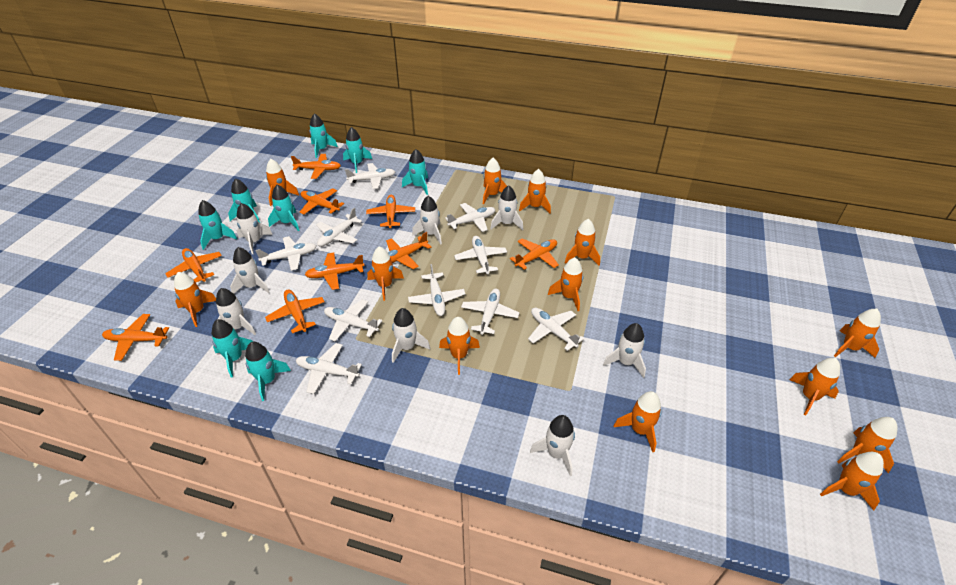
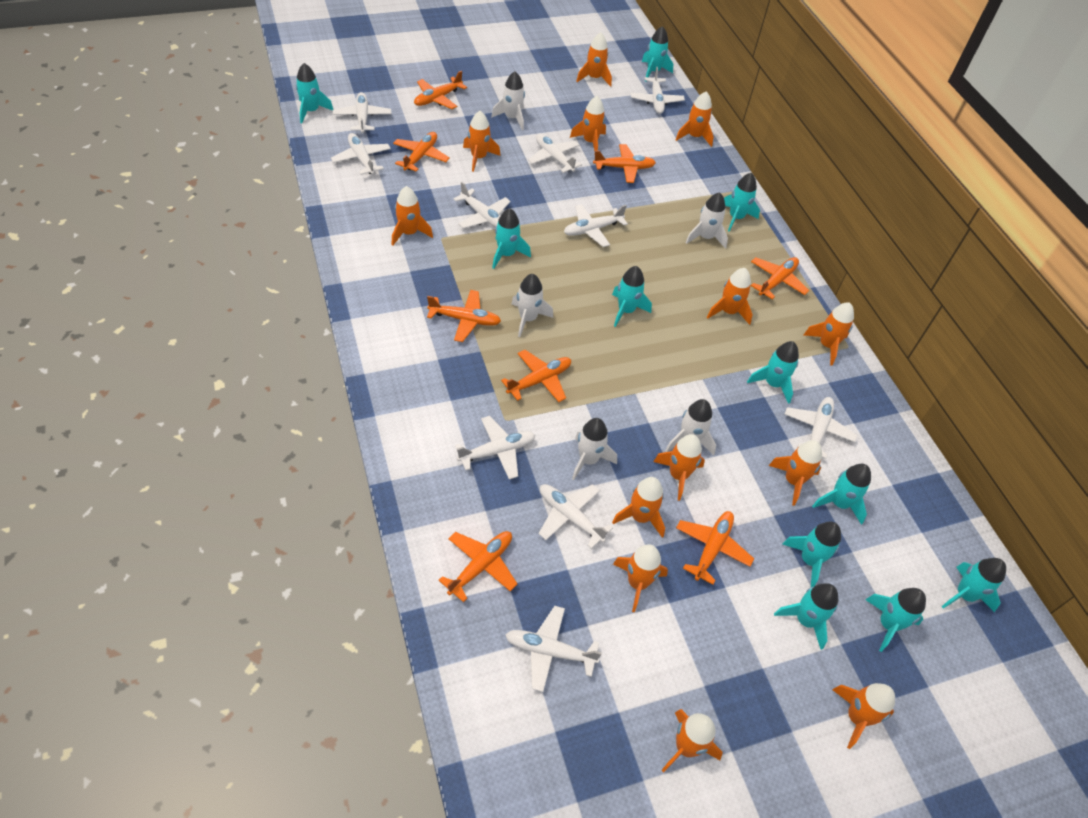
orange plane: 9 -> 8
turquoise rocket: 8 -> 11
white rocket: 8 -> 5

